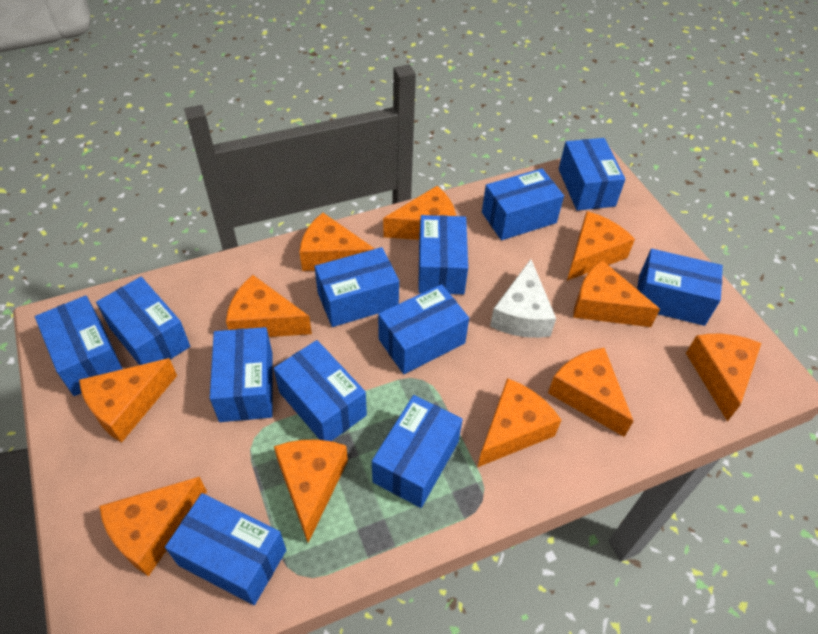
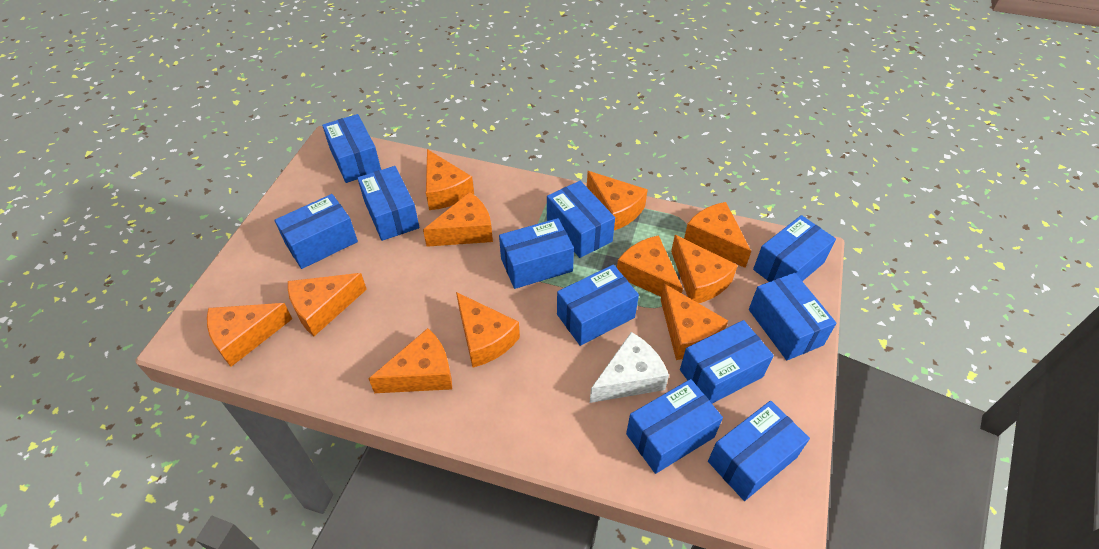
blue box: 12 -> 11

